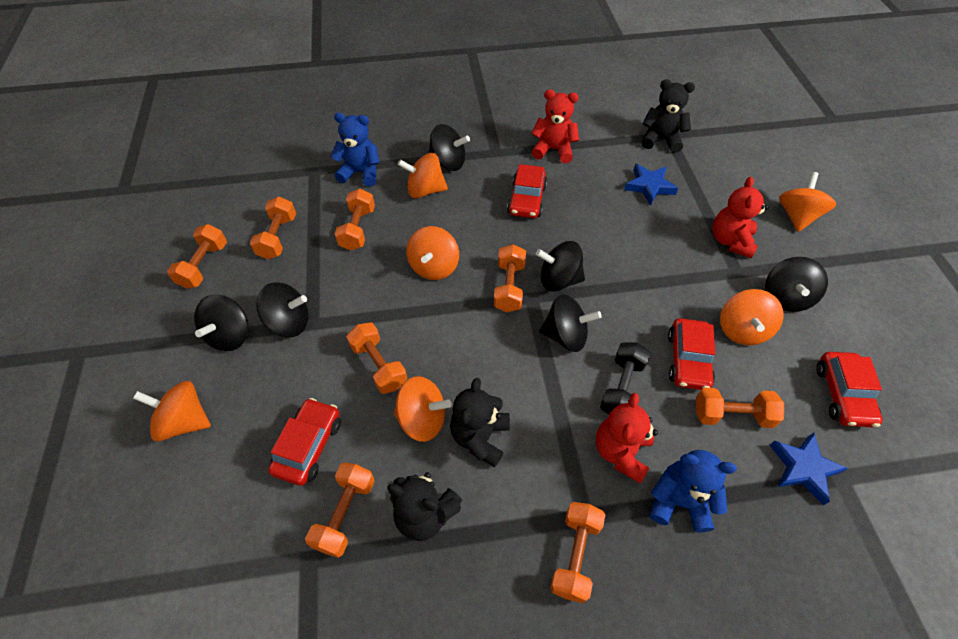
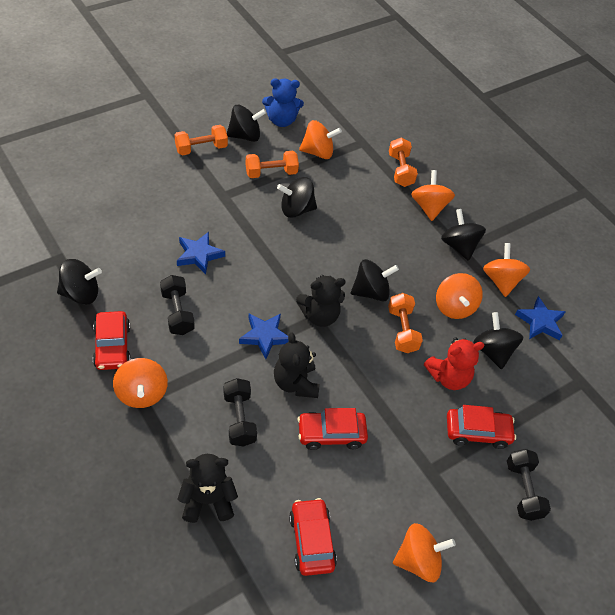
black dumbbell: 1 -> 3
blue star: 2 -> 3
blue teddy bear: 2 -> 1
orange dumbbell: 8 -> 4
red teddy bear: 3 -> 1

